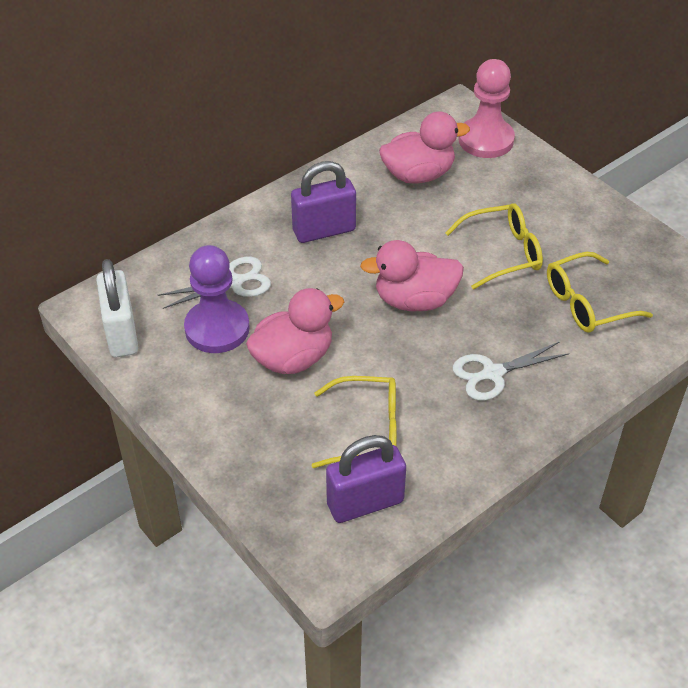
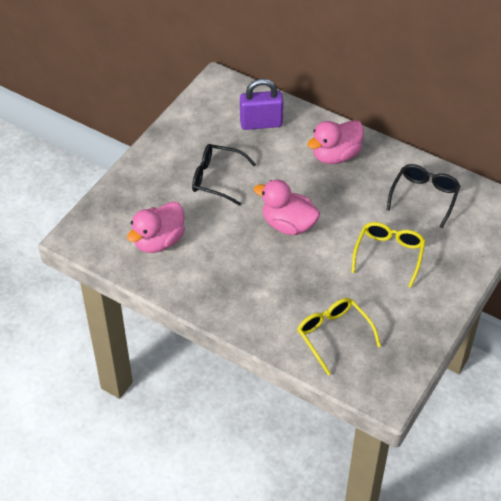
black glasses: 0 -> 2
pink pawn: 1 -> 0
purple padlock: 2 -> 1
purple pawn: 1 -> 0
white padlock: 1 -> 0
white scissors: 2 -> 0
yellow glasses: 3 -> 2

